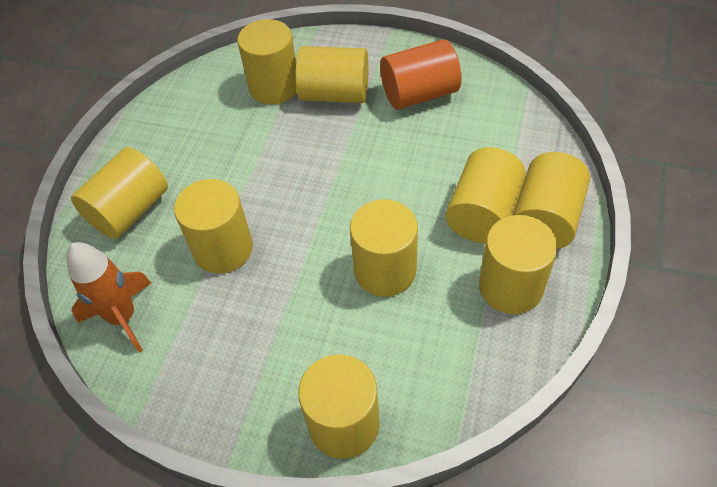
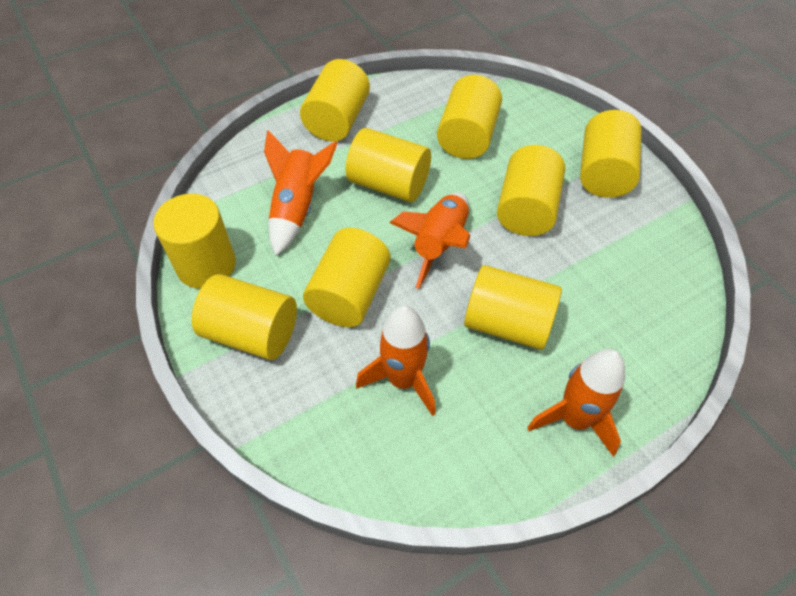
orange cylinder: 1 -> 0
orange rocket: 1 -> 4

